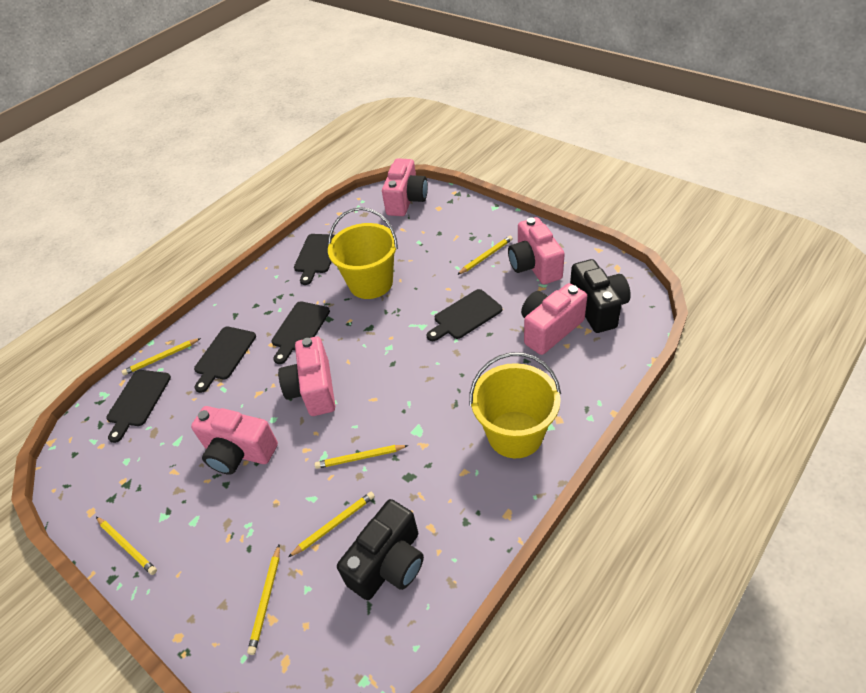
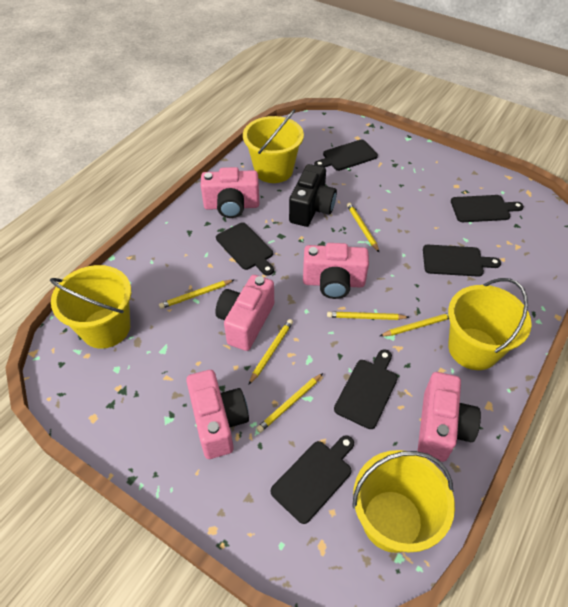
black camera: 2 -> 1
black cutting board: 5 -> 6
yellow bucket: 2 -> 4

